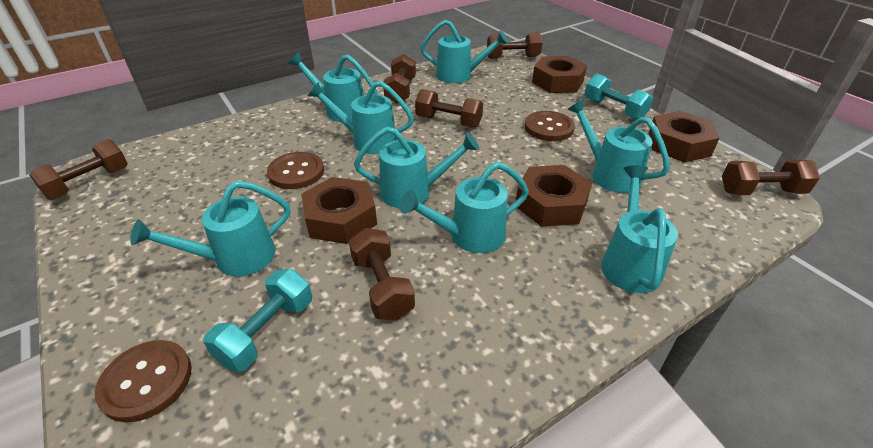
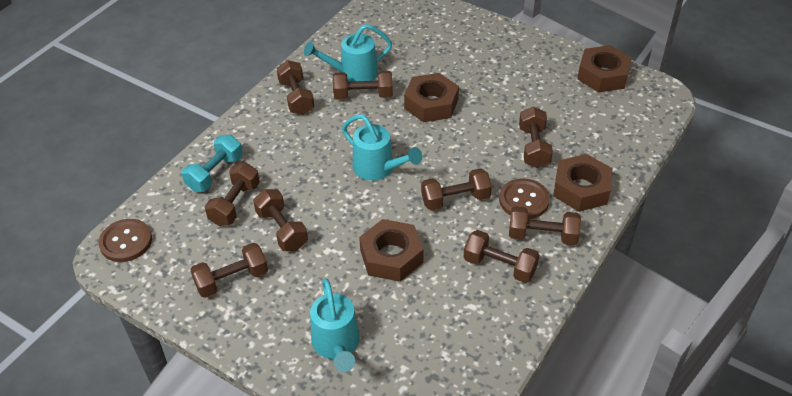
brown button: 3 -> 2
brown dumbbell: 6 -> 9
turquoise dumbbell: 2 -> 1
turquoise watering can: 8 -> 3

